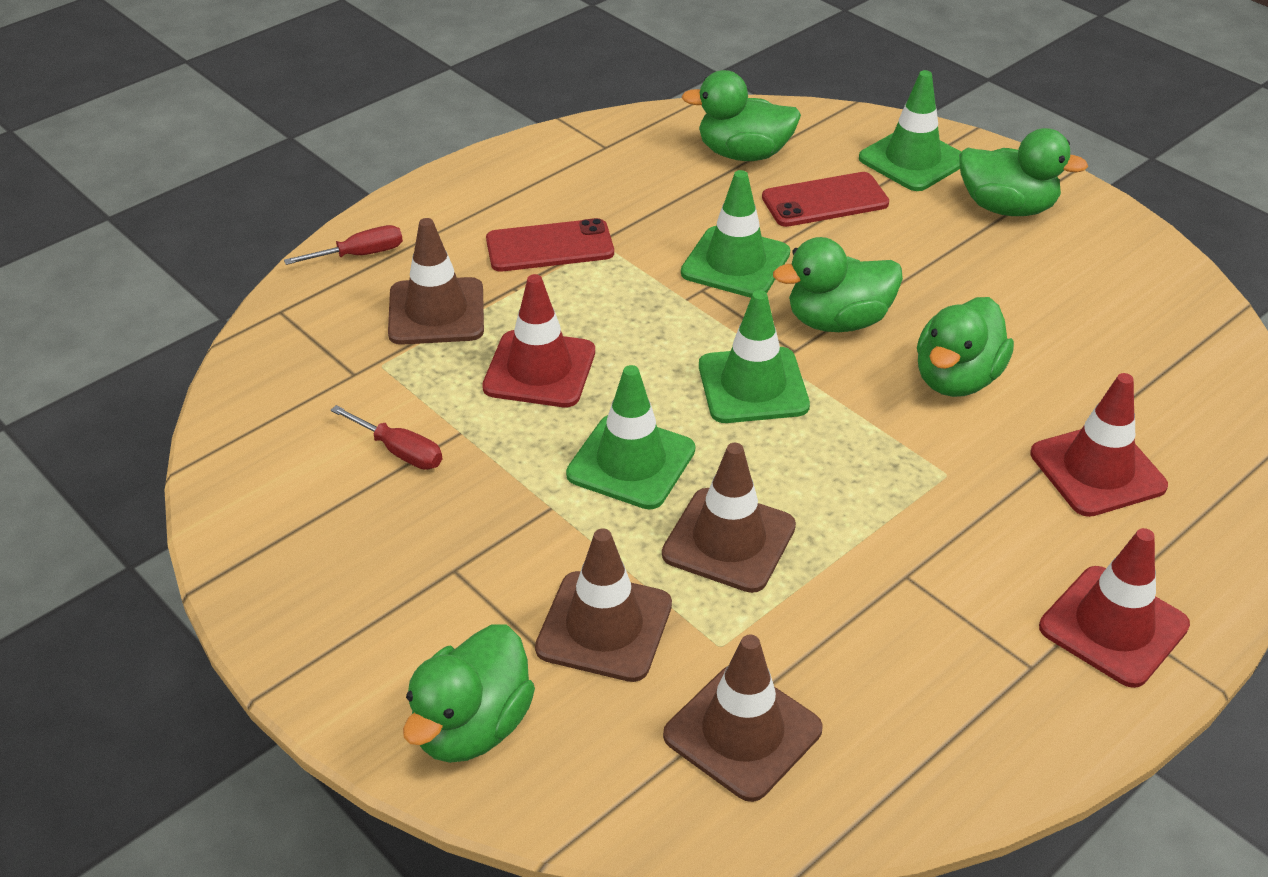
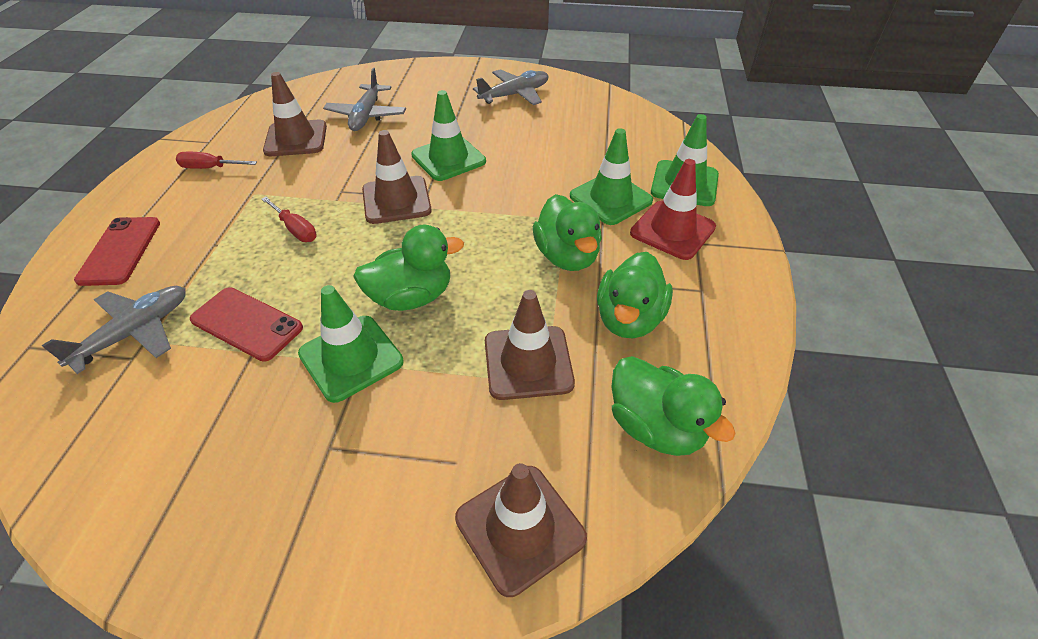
green duck: 5 -> 4
grey plane: 0 -> 3
red traffic cone: 3 -> 1

